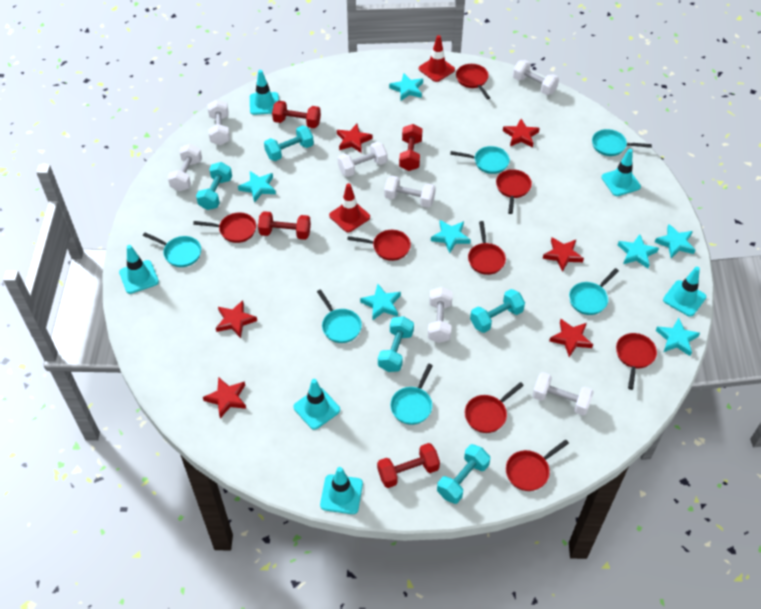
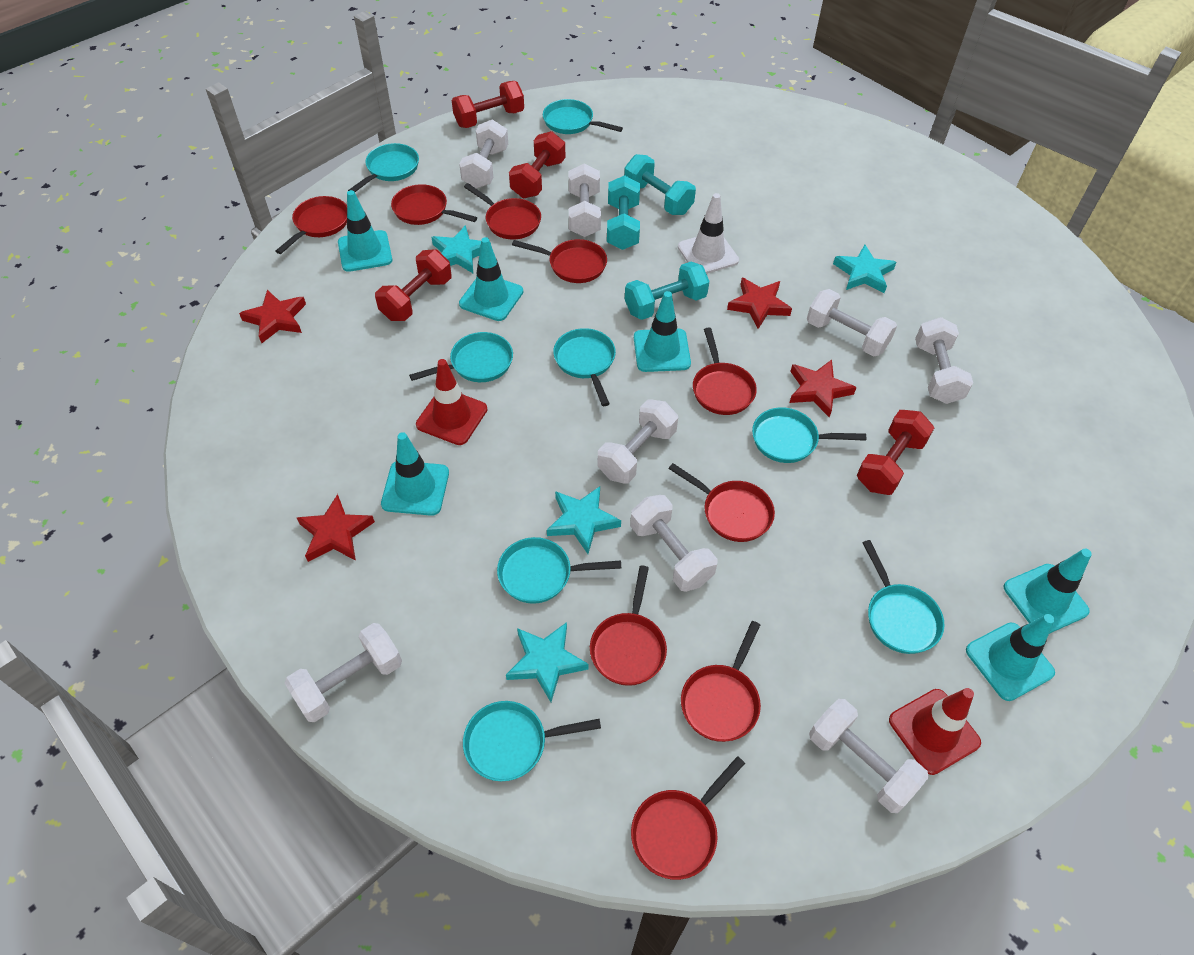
red pan: 8 -> 9
red star: 6 -> 4
turquoise dumbbell: 5 -> 3
turquoise pan: 6 -> 8
turquoise star: 7 -> 4
white dumbbell: 7 -> 8
white traffic cone: 0 -> 1

